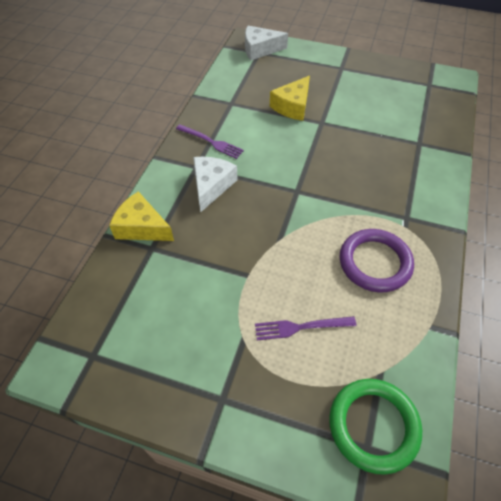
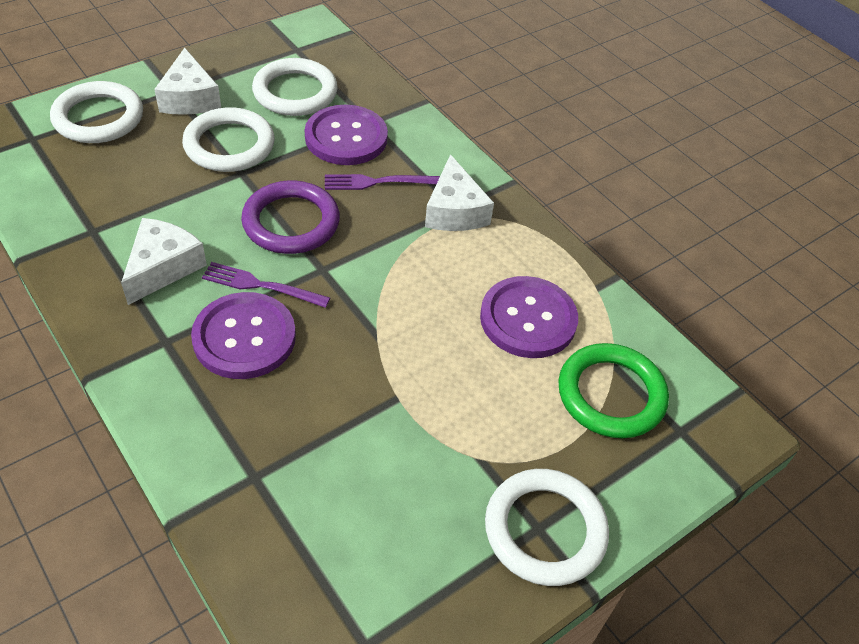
purple button: 0 -> 3
white cheese: 2 -> 3
white ring: 0 -> 4
yellow cheese: 2 -> 0

